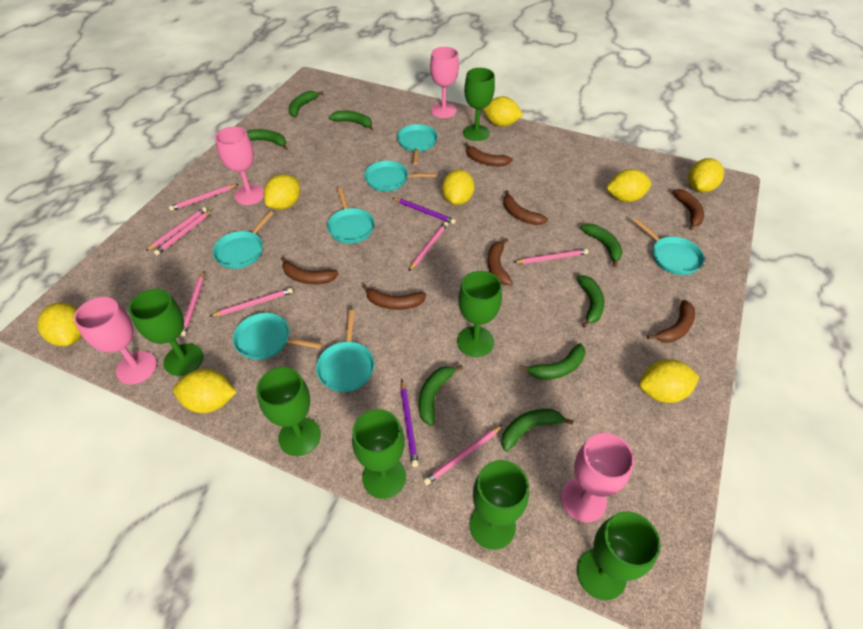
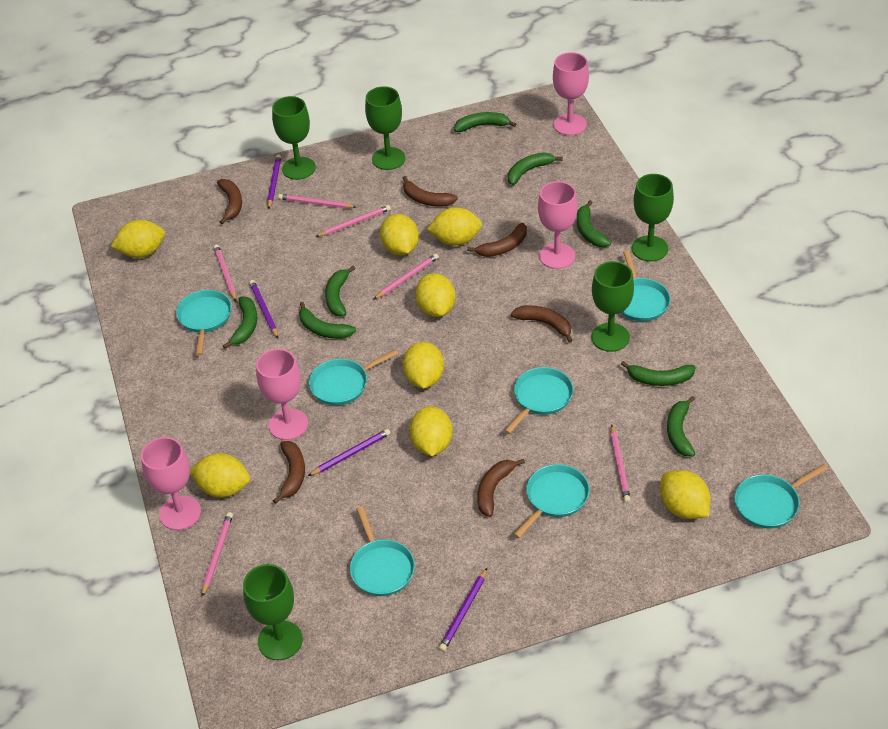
brown banana: 7 -> 6
green goblet: 7 -> 5
pink pencil: 8 -> 6
purple pencil: 2 -> 4

